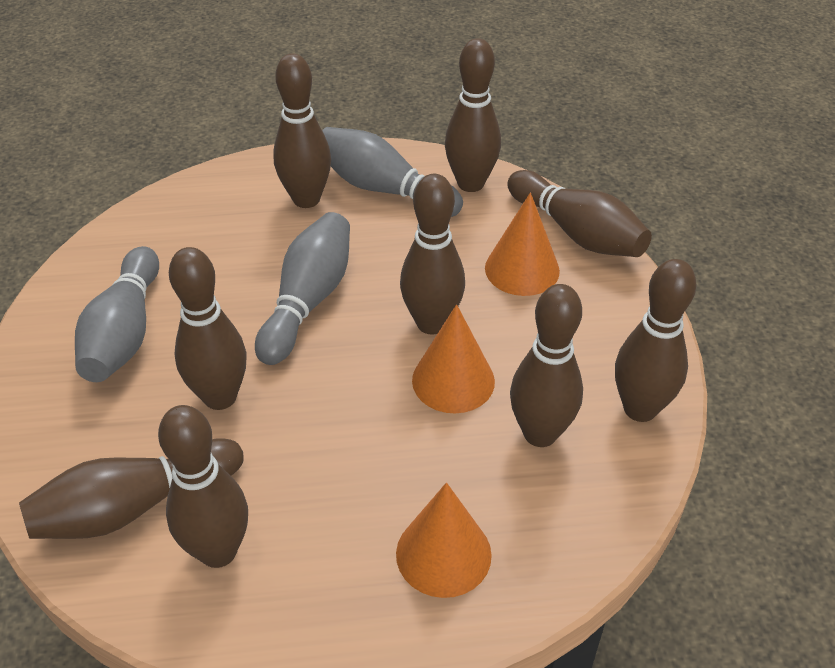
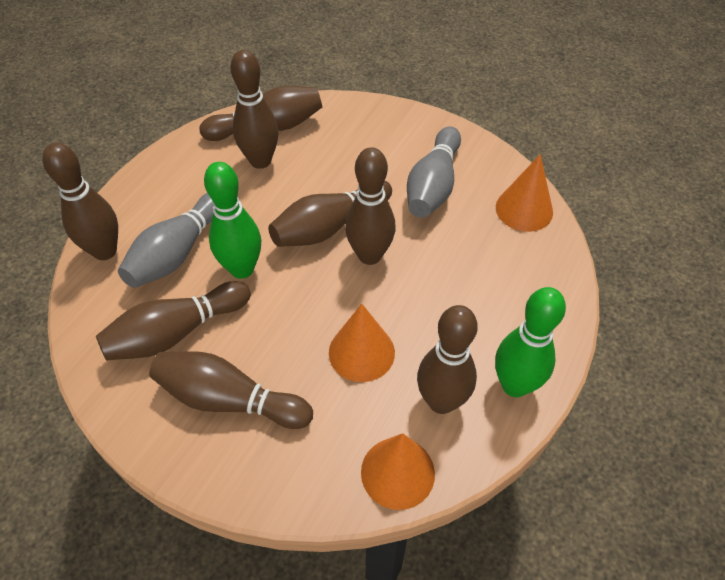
brown bowling pin: 9 -> 8
green bowling pin: 0 -> 2
grey bowling pin: 3 -> 2

